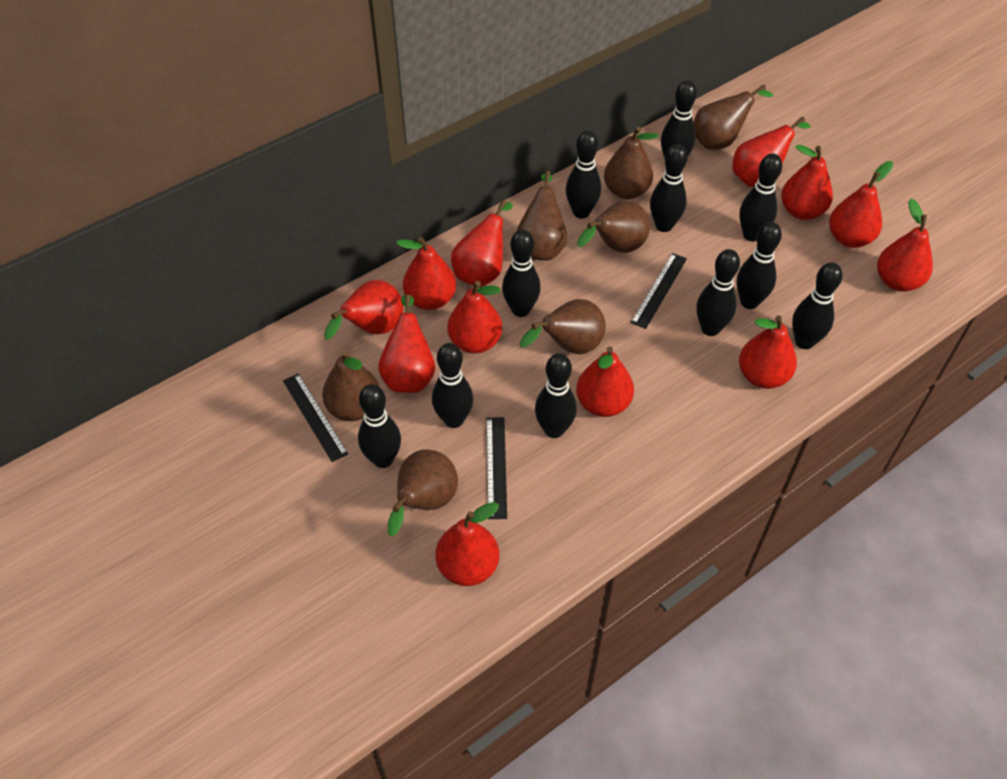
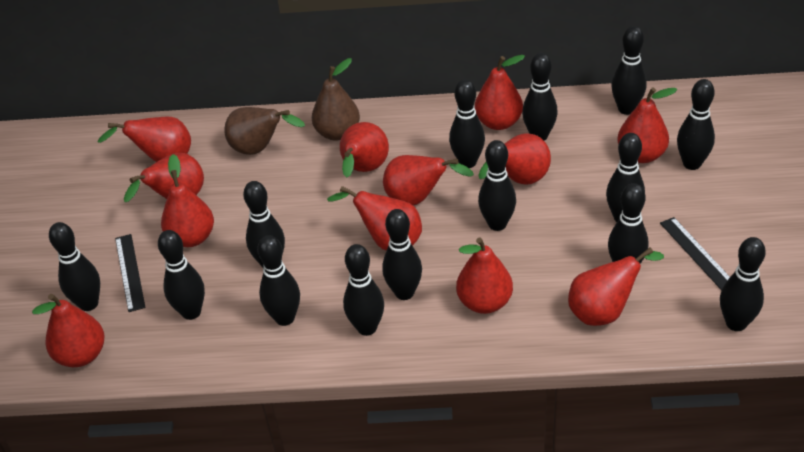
black bowling pin: 11 -> 14
black ruler: 3 -> 2
brown pear: 7 -> 2

